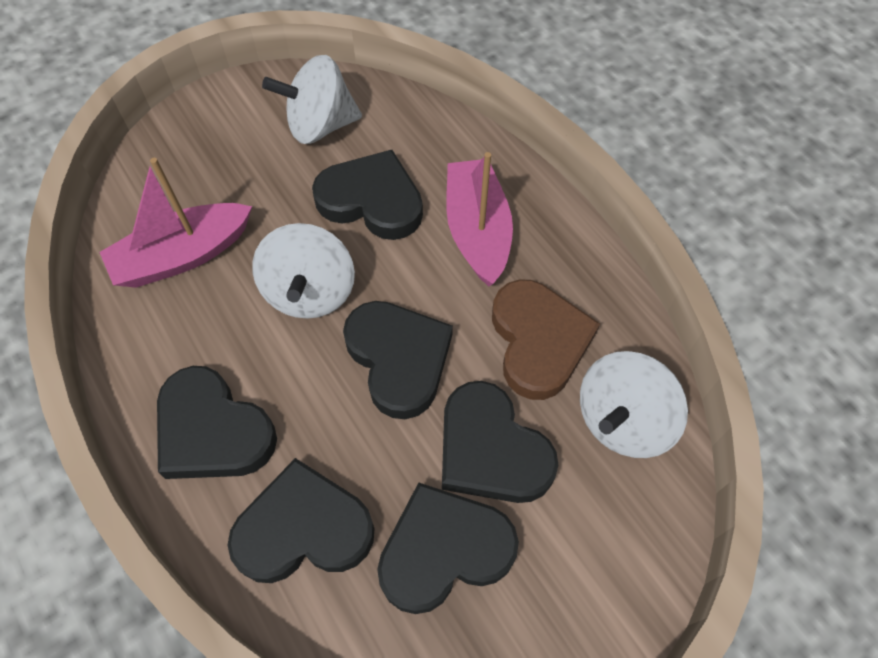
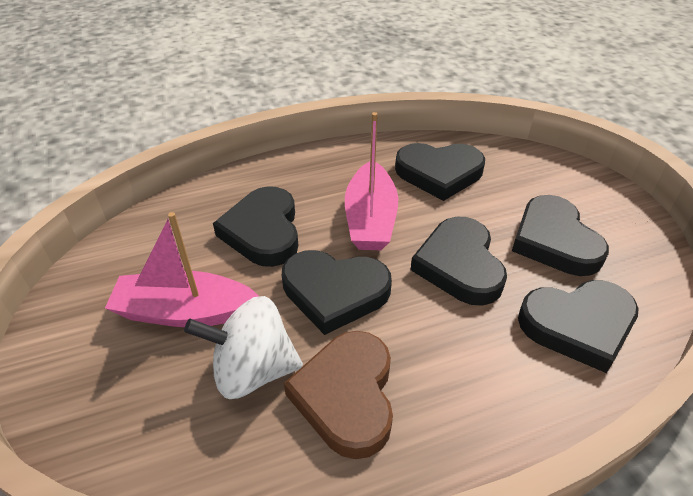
white spinning top: 3 -> 1

